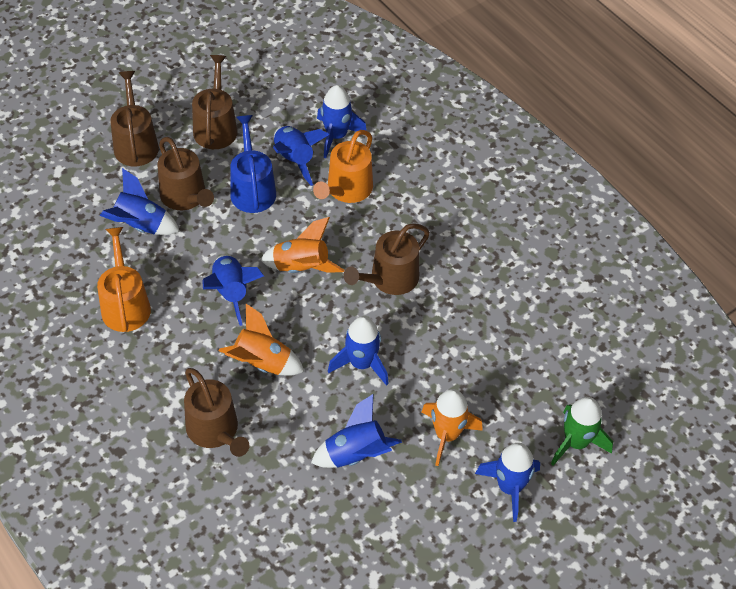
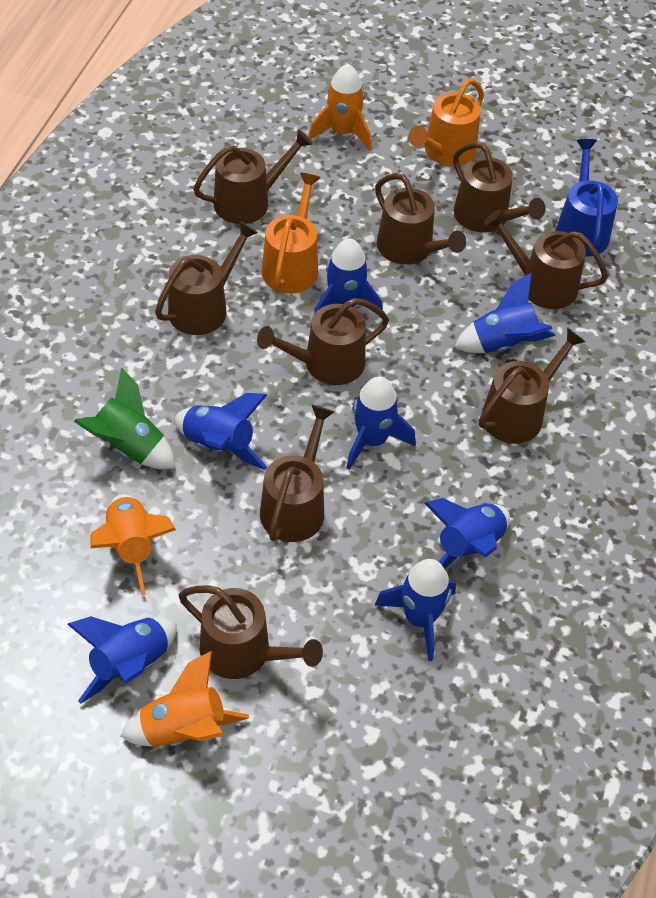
brown watering can: 5 -> 9

